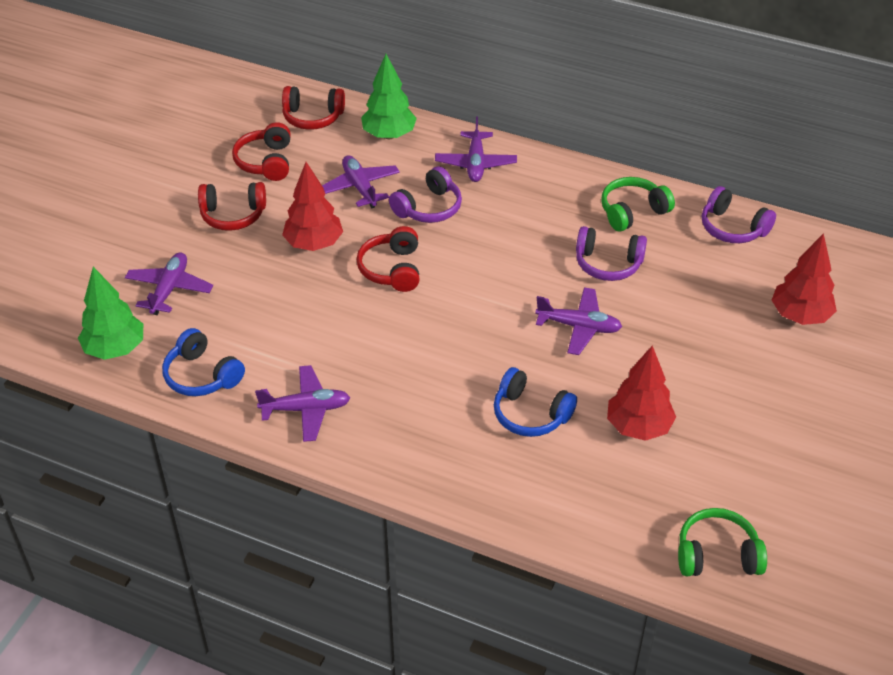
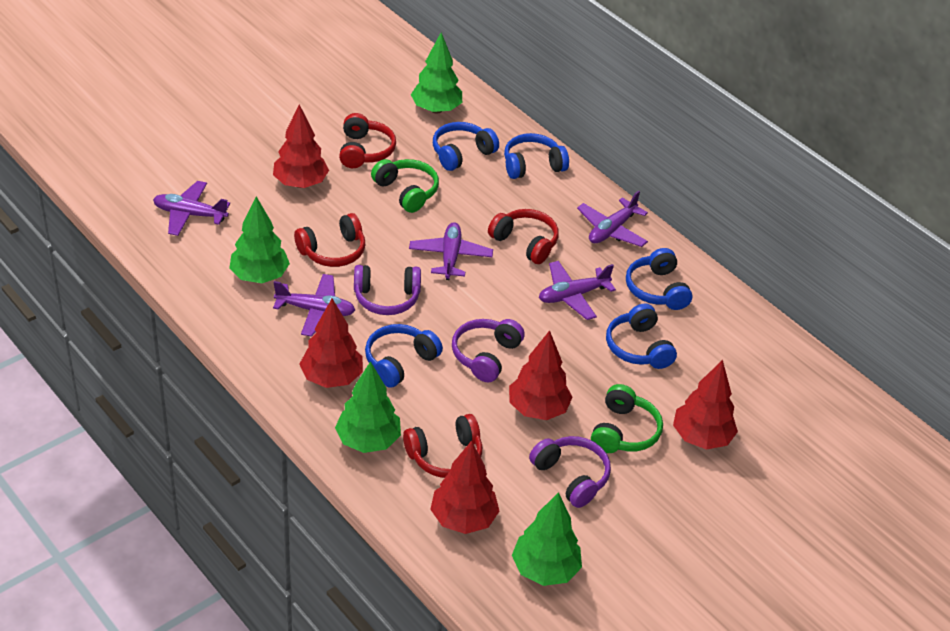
blue headphones: 2 -> 5
green tree: 2 -> 4
red tree: 3 -> 5

